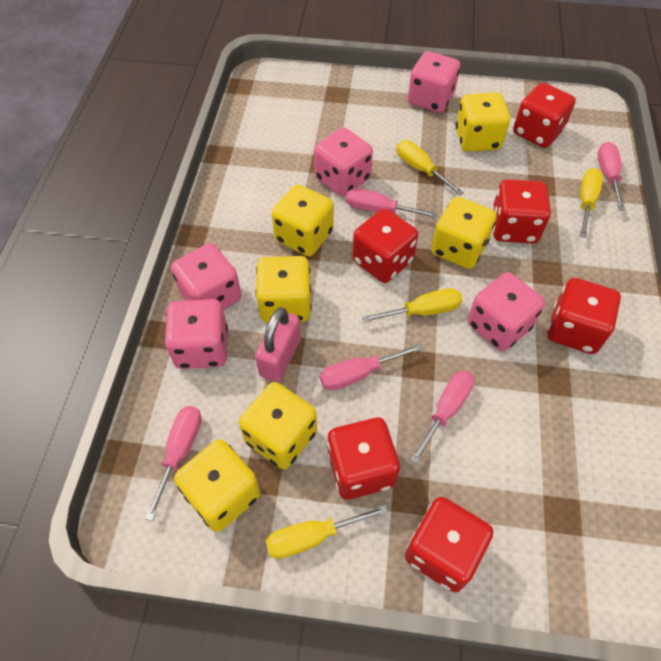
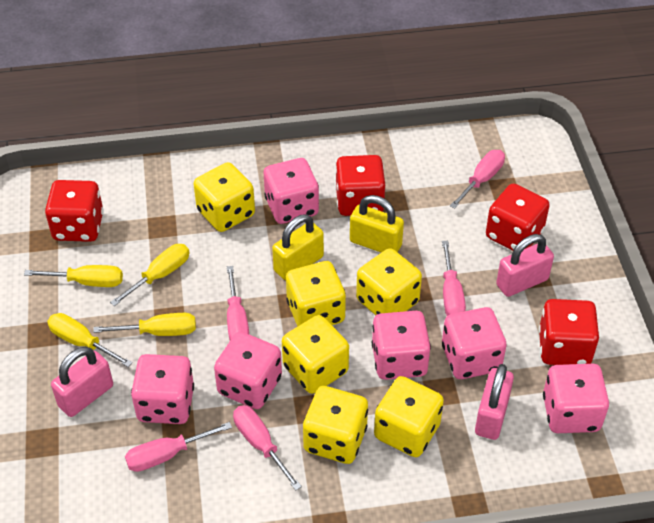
pink dice: 5 -> 6
pink padlock: 1 -> 3
red dice: 6 -> 4
yellow padlock: 0 -> 2

